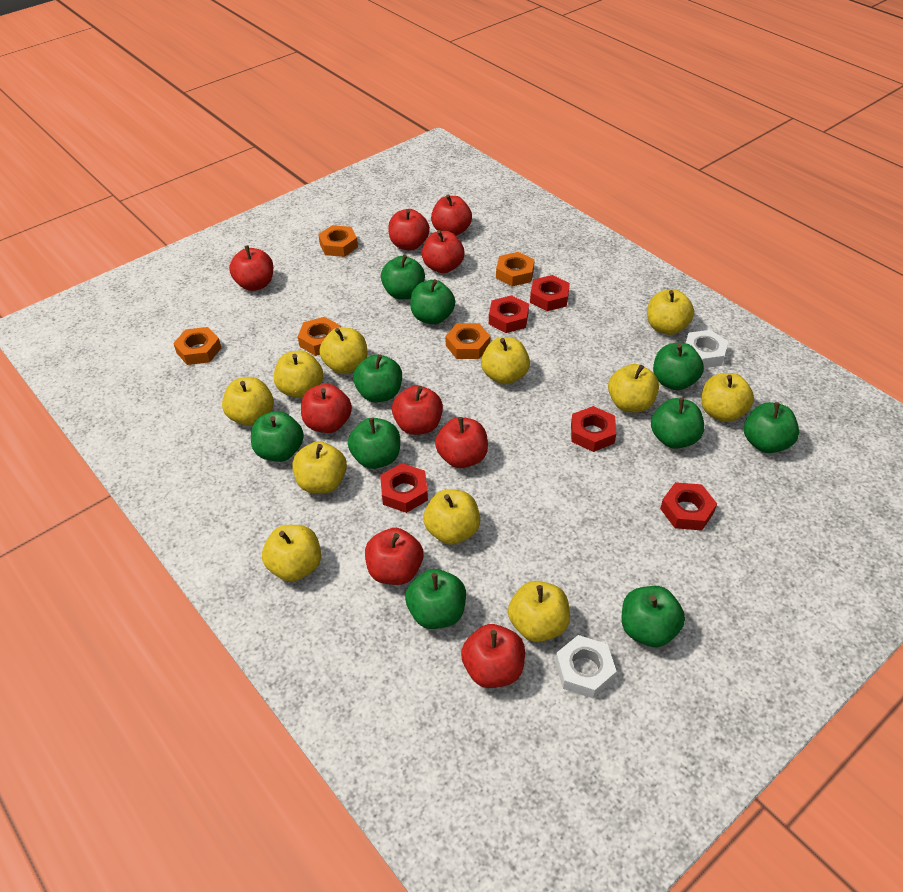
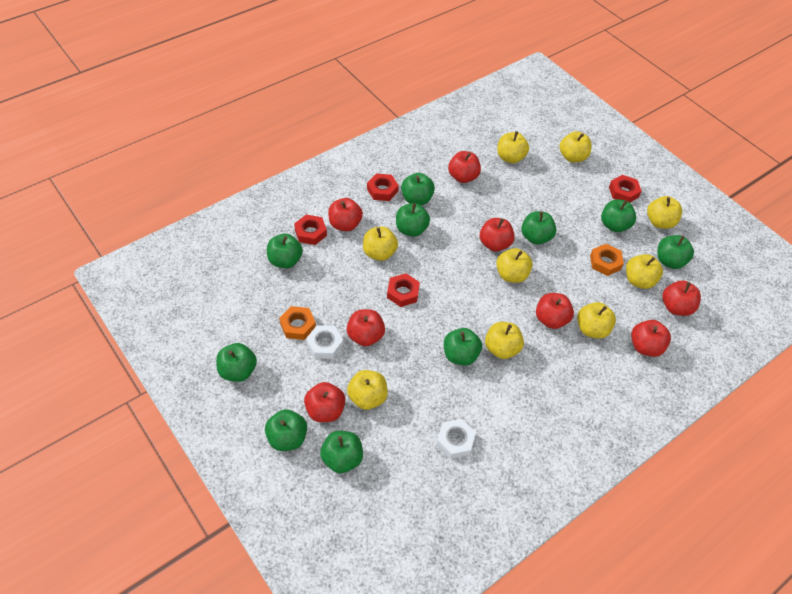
orange nut: 5 -> 2
red apple: 9 -> 8
red nut: 5 -> 4
yellow apple: 11 -> 9

